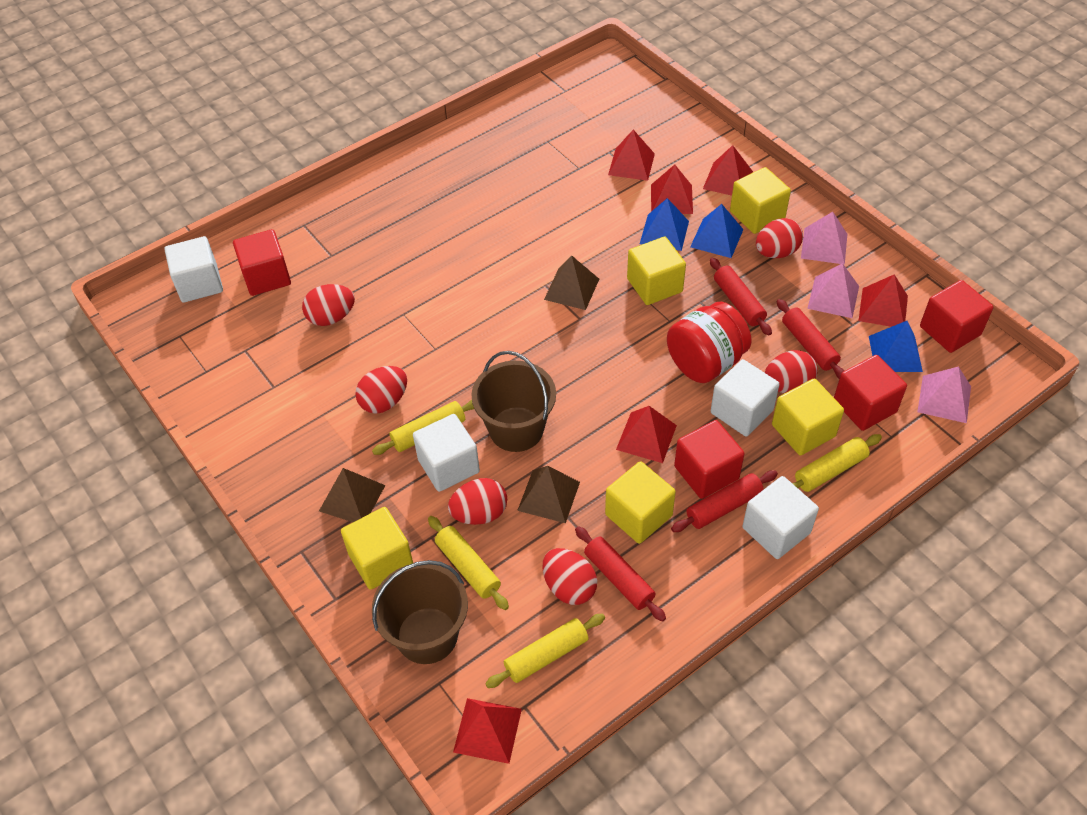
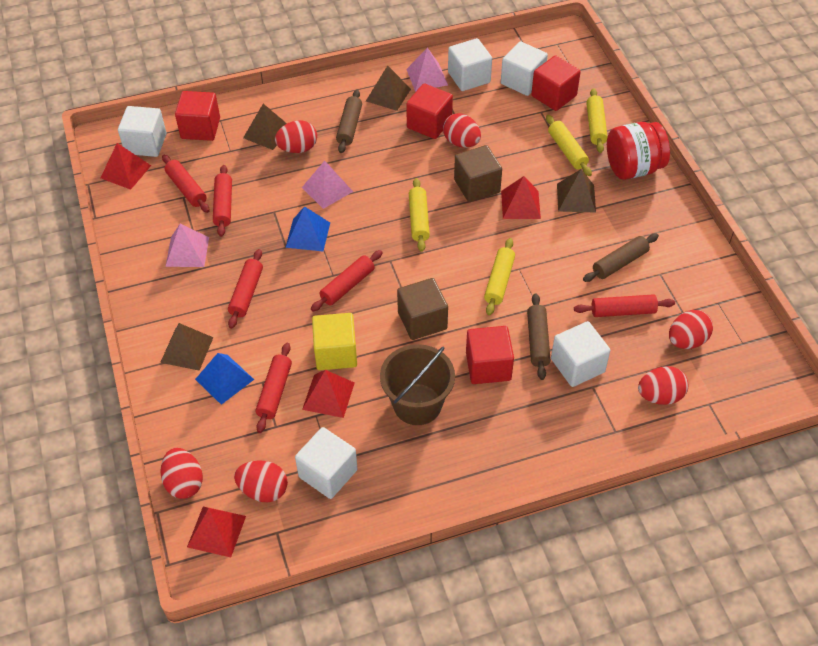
blue pyramid: 3 -> 2
brown bucket: 2 -> 1
brown cube: 0 -> 2
brown pyramid: 3 -> 4
brown rolling pin: 0 -> 3
red pyramid: 6 -> 4
red rolling pin: 4 -> 6
white cube: 4 -> 5
yellow cube: 5 -> 1

